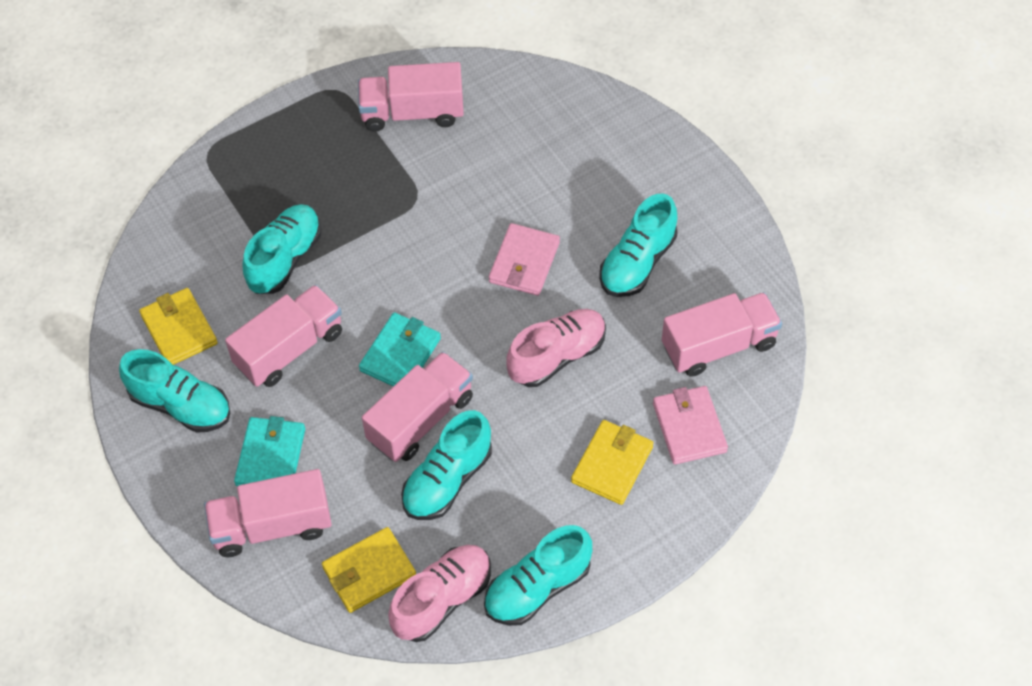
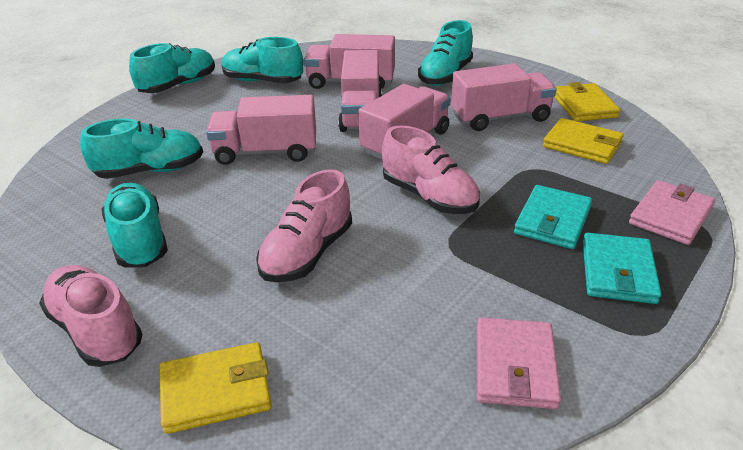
pink shoe: 2 -> 3

